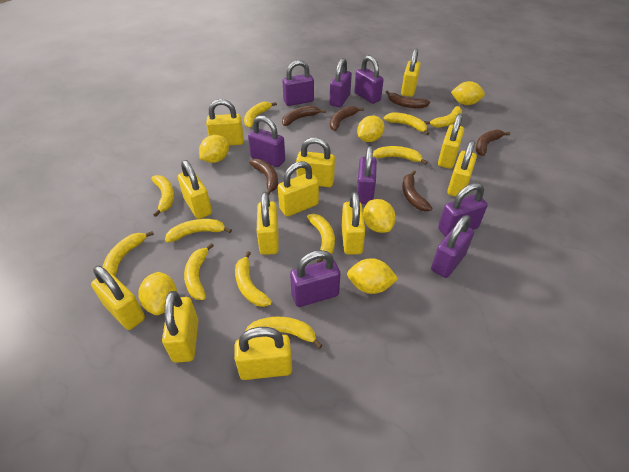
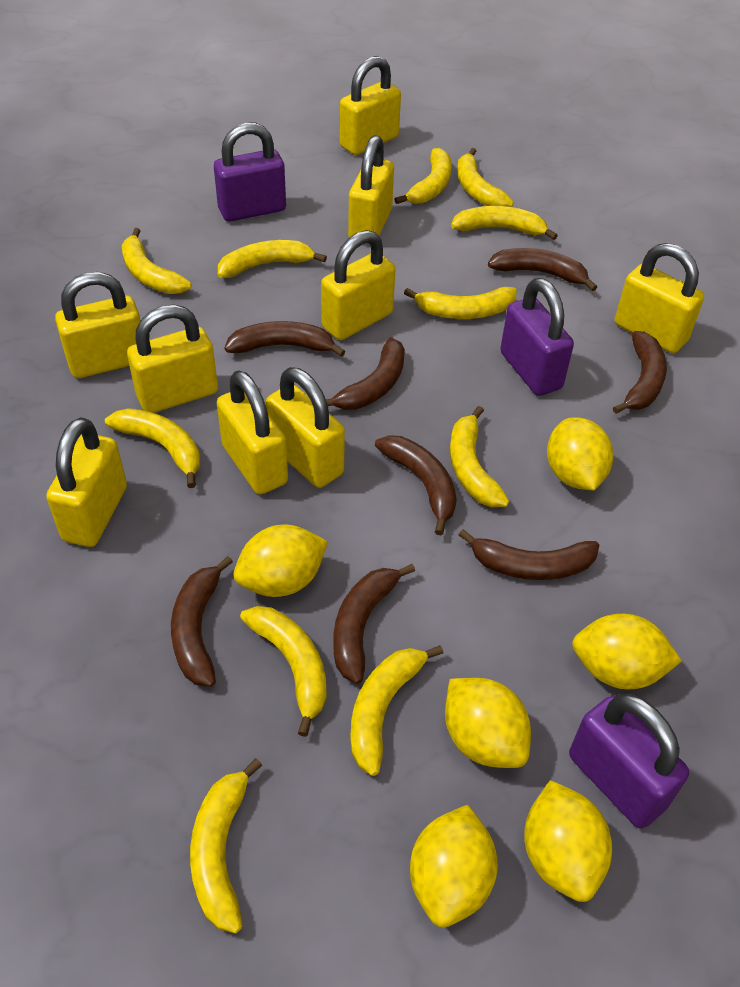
brown banana: 6 -> 8
purple padlock: 8 -> 3
yellow padlock: 12 -> 9

